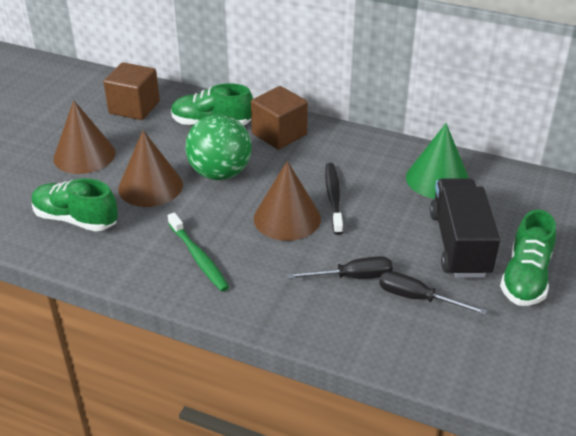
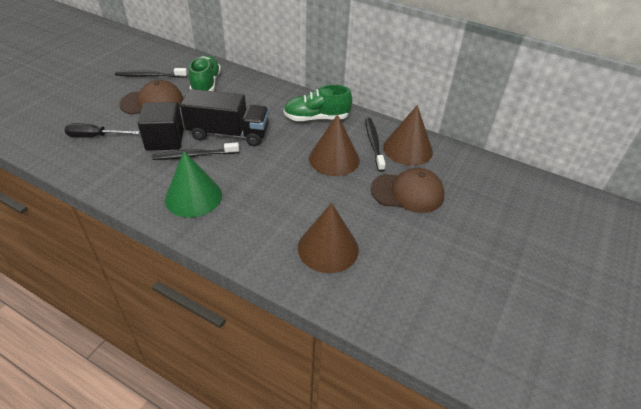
black cube: 0 -> 1
black screwdriver: 2 -> 1
black toothbrush: 1 -> 3
brown cap: 0 -> 2
brown cube: 2 -> 0
green ball: 1 -> 0
green shoe: 3 -> 2
green toothbrush: 1 -> 0

